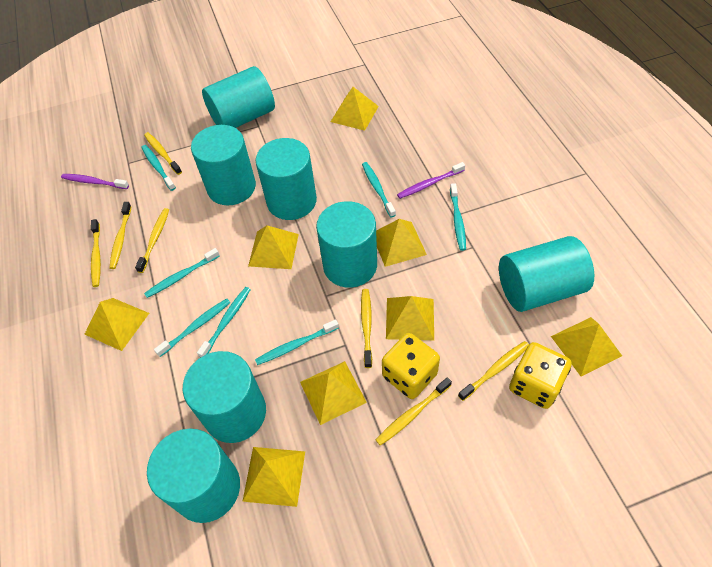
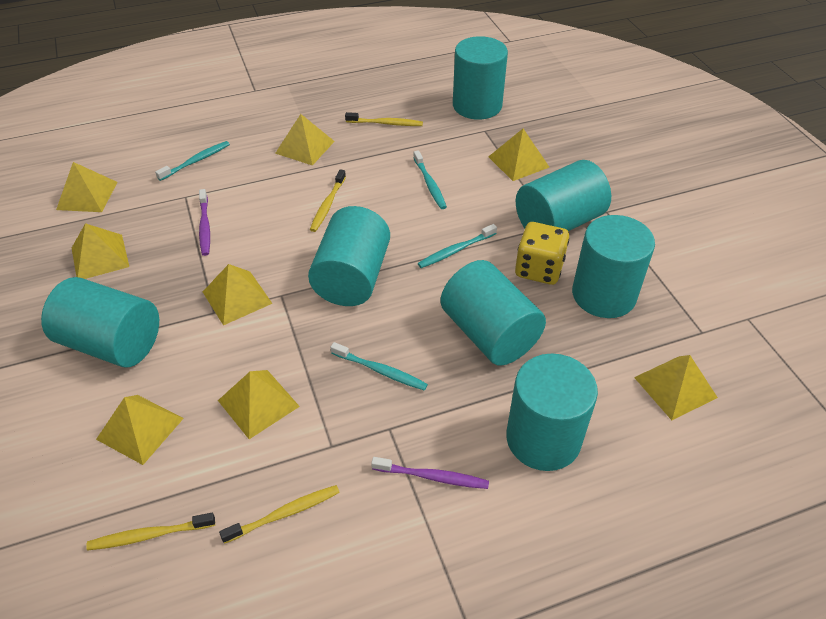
turquoise toothbrush: 7 -> 4
yellow dice: 2 -> 1
yellow toothbrush: 7 -> 4

